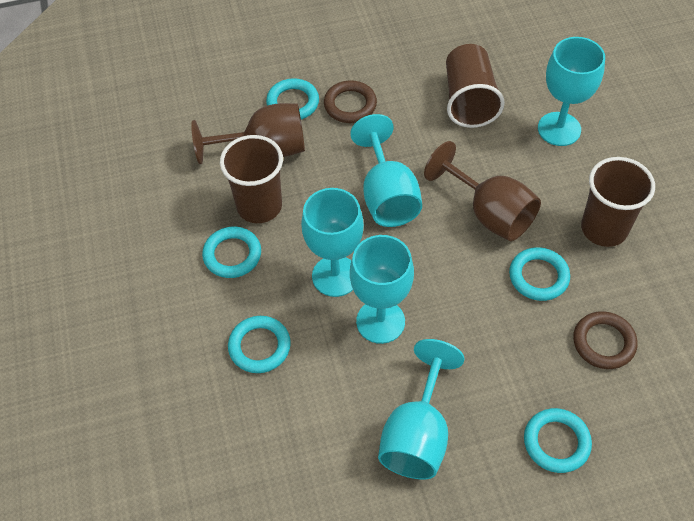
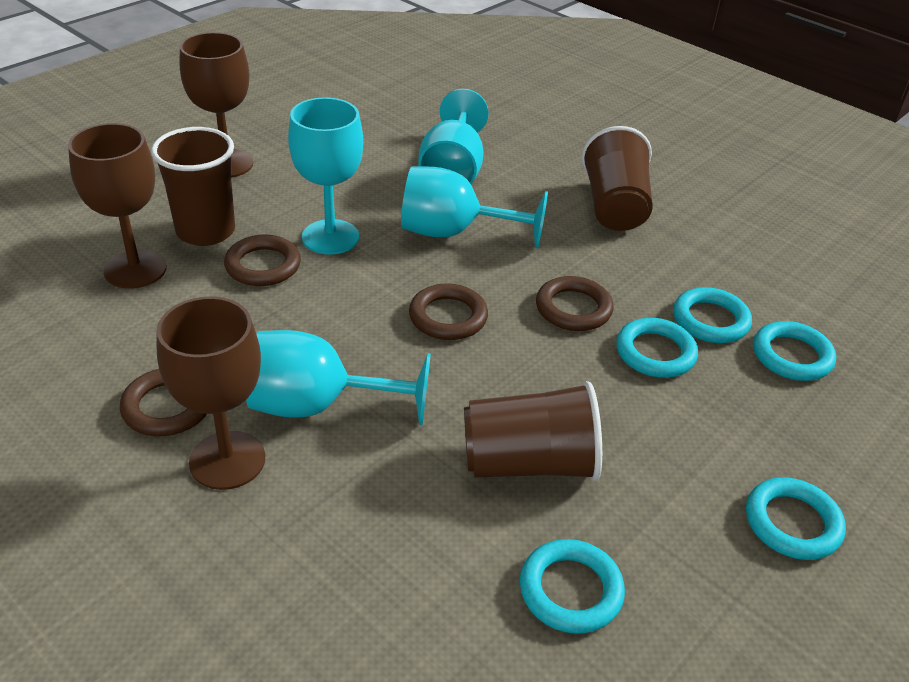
brown goblet: 2 -> 3
brown ring: 2 -> 4
turquoise goblet: 5 -> 4

